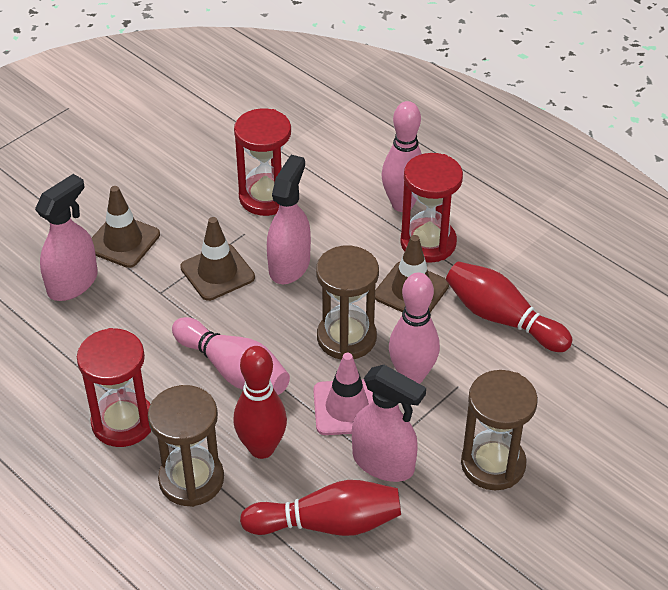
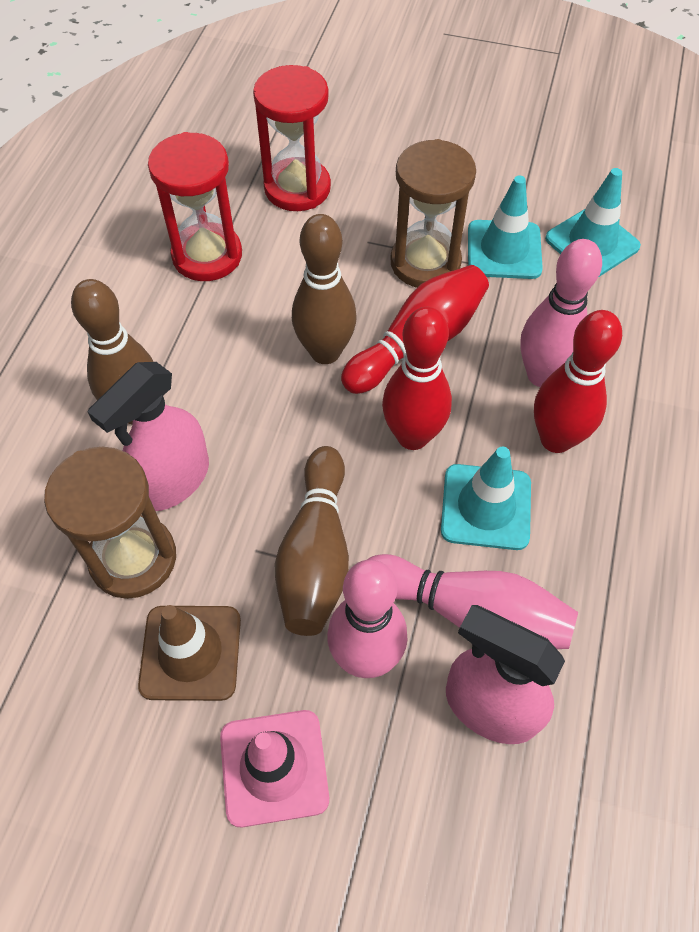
brown bowling pin: 0 -> 3
brown hourglass: 3 -> 2
brown traffic cone: 3 -> 1
pink spray bottle: 3 -> 2
red hourglass: 3 -> 2
turquoise traffic cone: 0 -> 3

